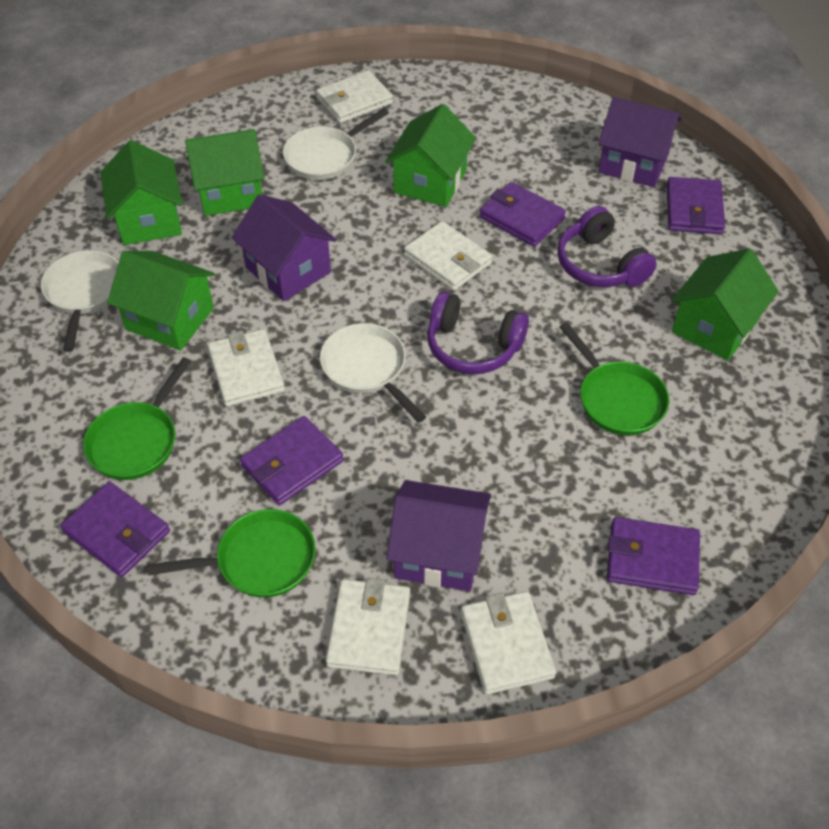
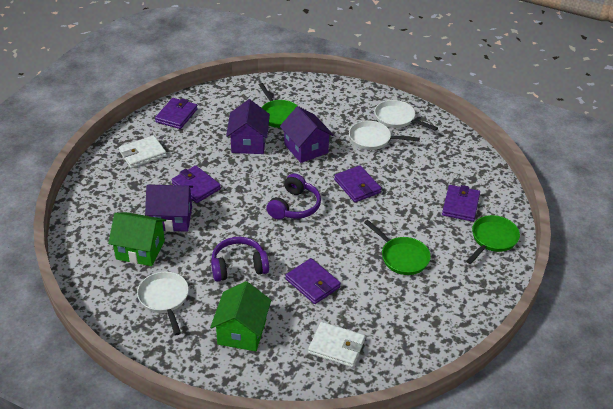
green house: 5 -> 2
white wallet: 5 -> 2

